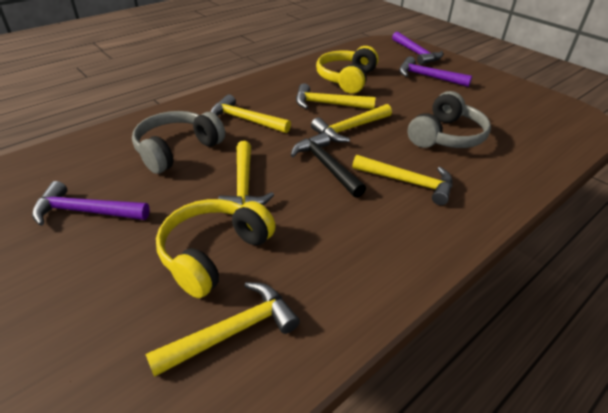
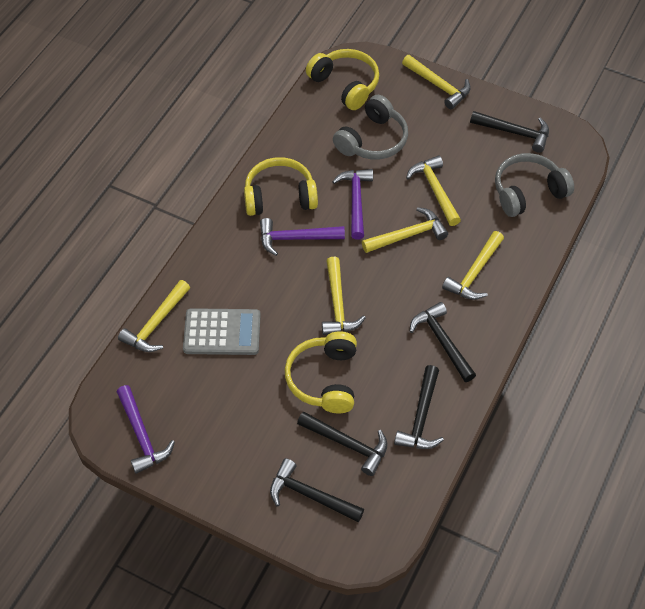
black hammer: 1 -> 5
grey calculator: 0 -> 1
yellow headphones: 2 -> 3

